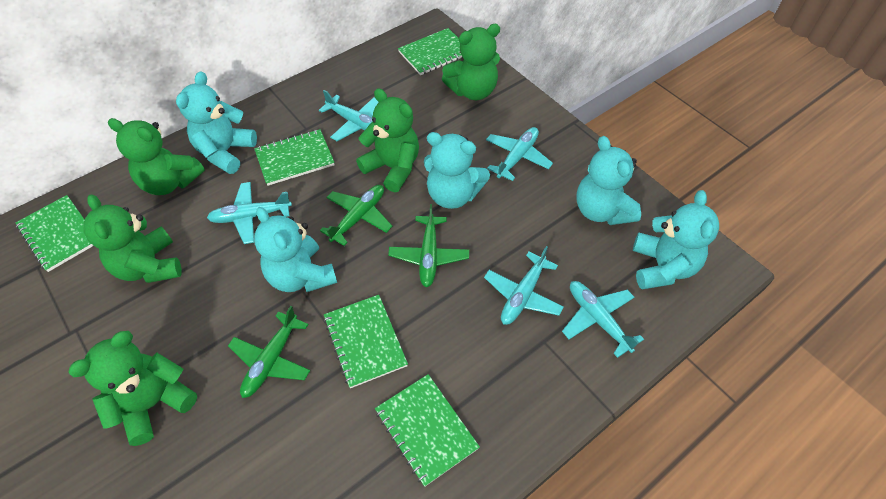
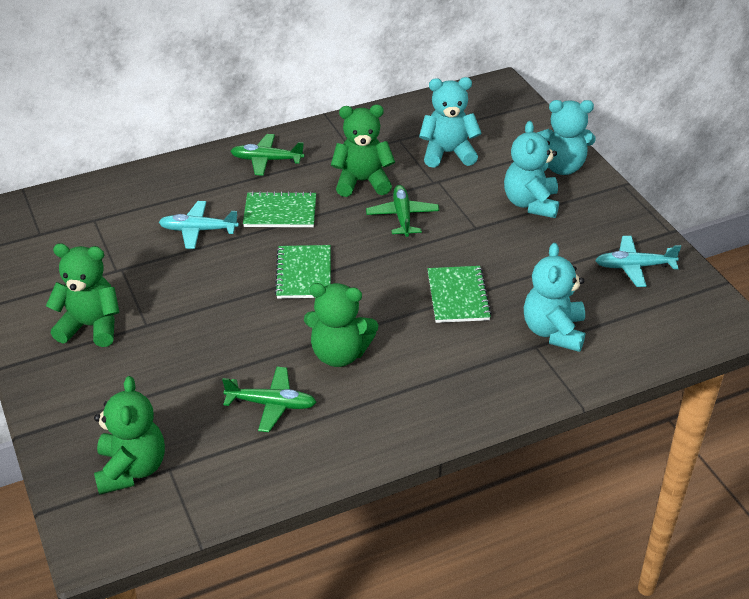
green notebook: 5 -> 3
green teddy bear: 5 -> 4
turquoise plane: 5 -> 2
turquoise teddy bear: 5 -> 4

